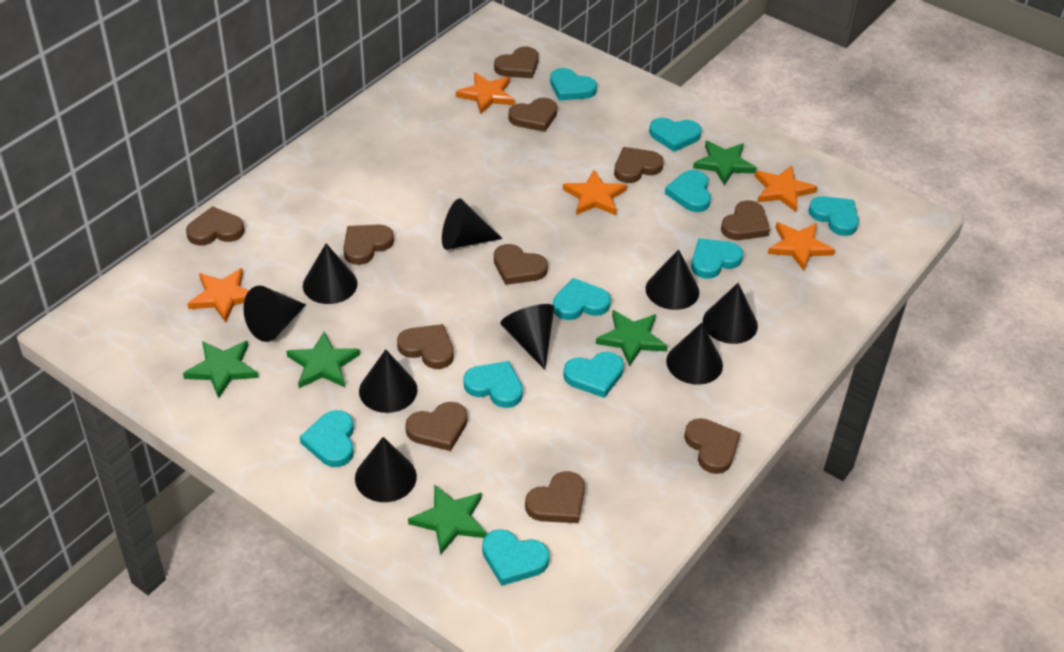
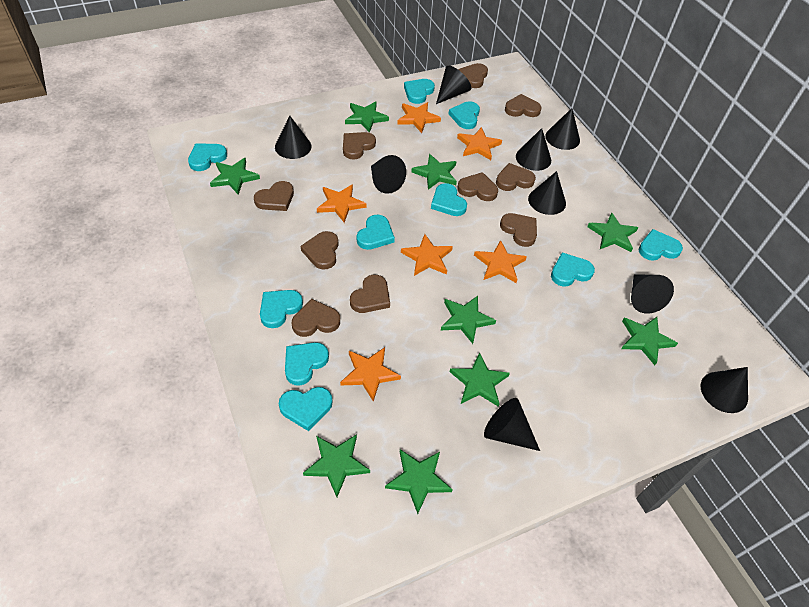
brown heart: 11 -> 10
green star: 5 -> 9
orange star: 5 -> 6

